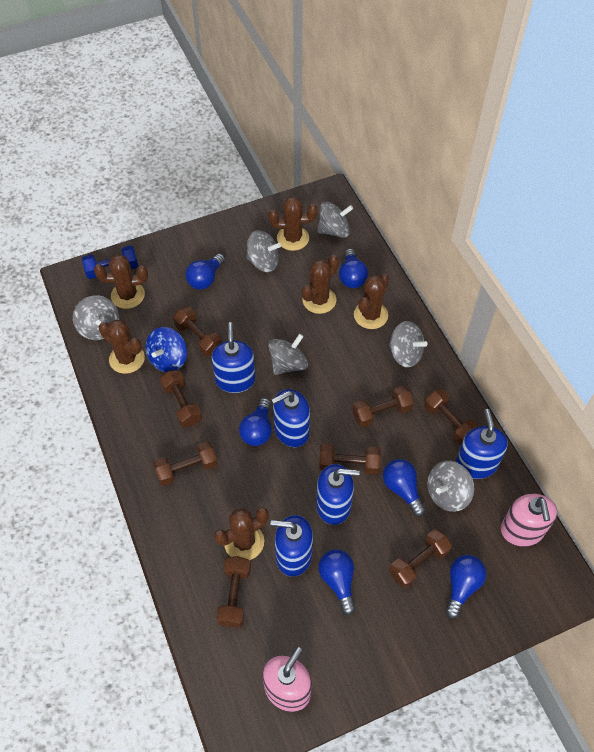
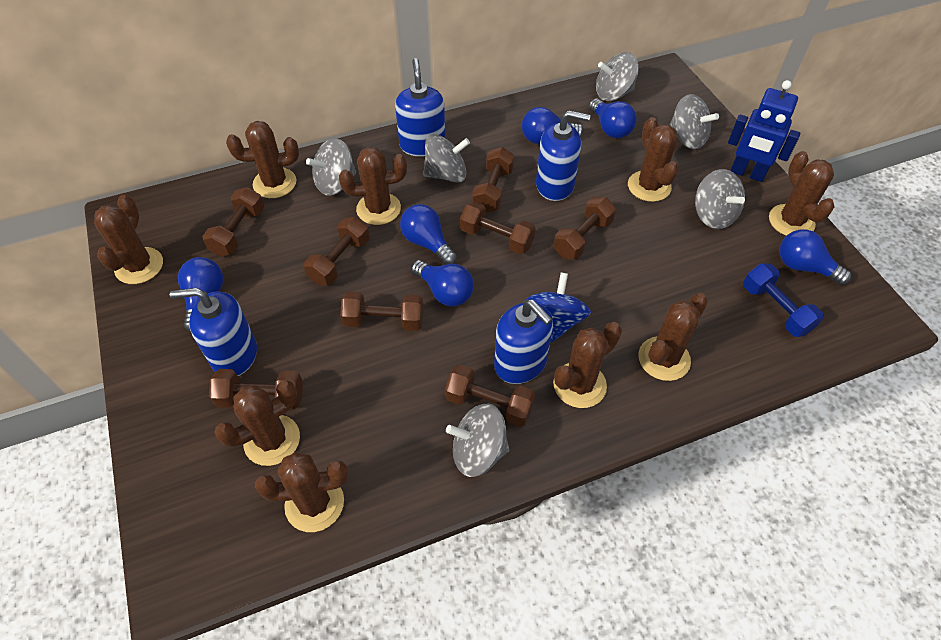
blue robot: 0 -> 1
blue soap dispenser: 5 -> 4
brown cactus: 6 -> 9
pink soap dispenser: 2 -> 0

